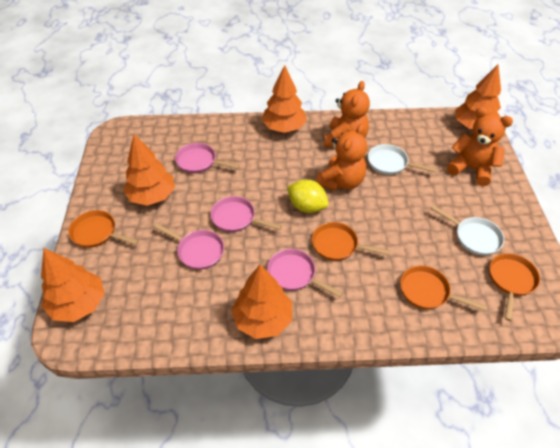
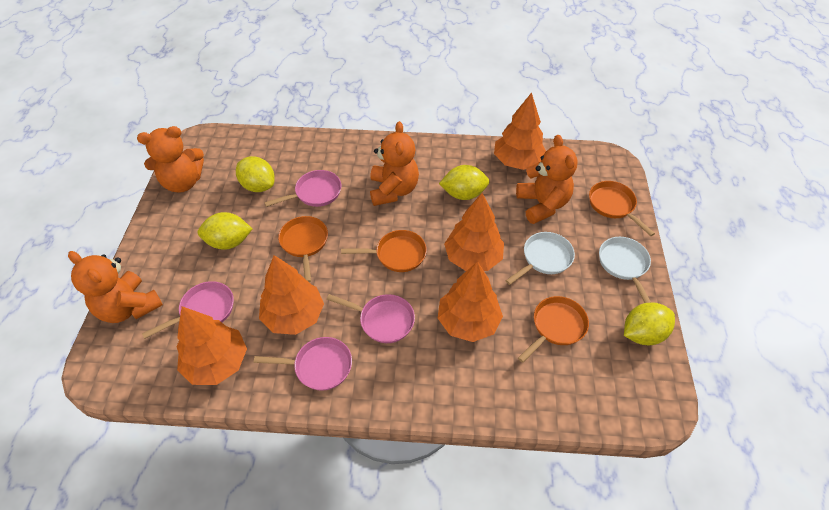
orange teddy bear: 3 -> 4
yellow lemon: 1 -> 4

